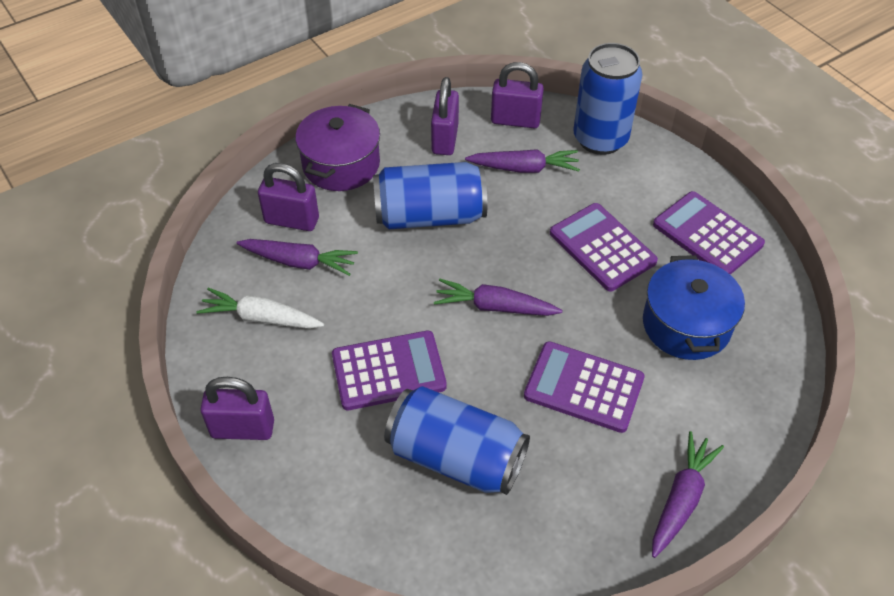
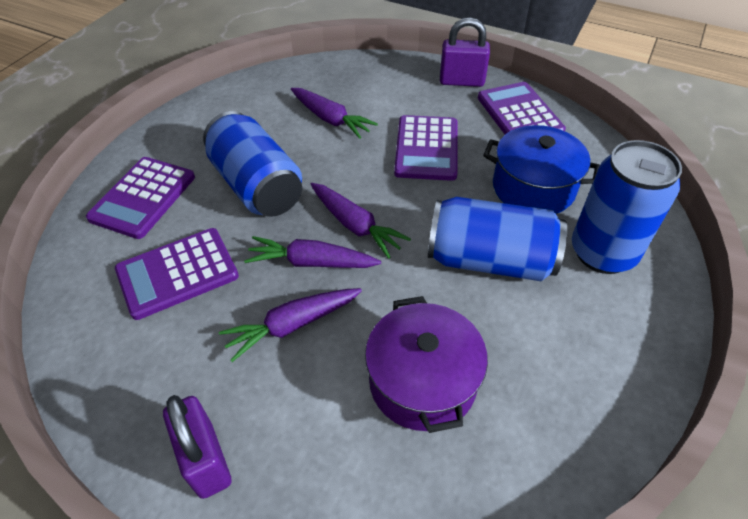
purple padlock: 4 -> 2
white carrot: 1 -> 0

